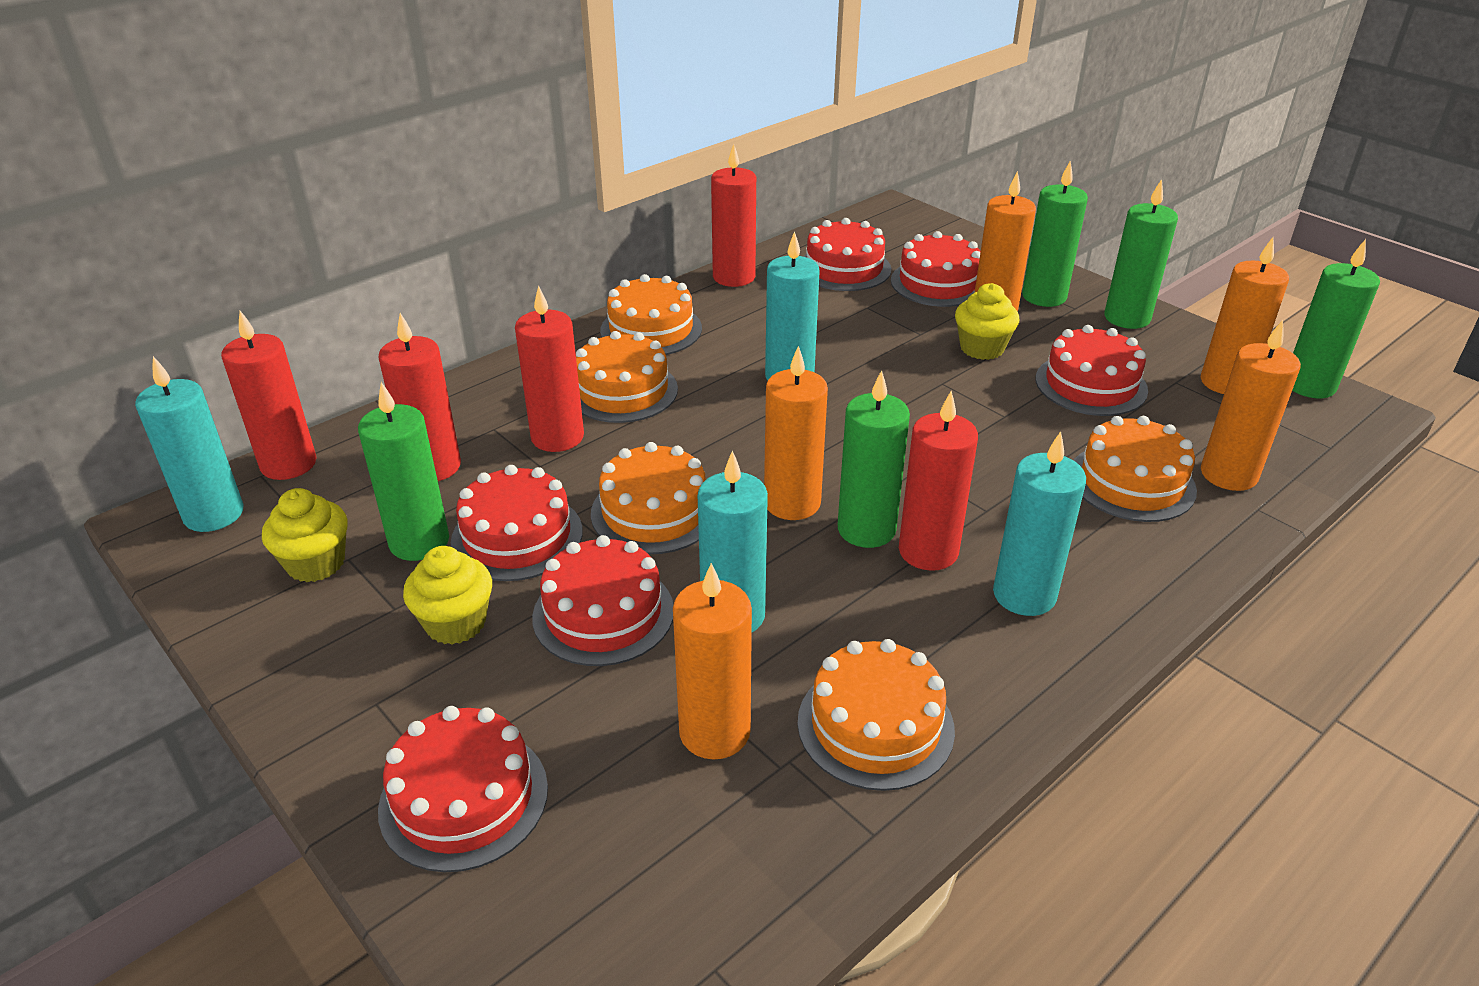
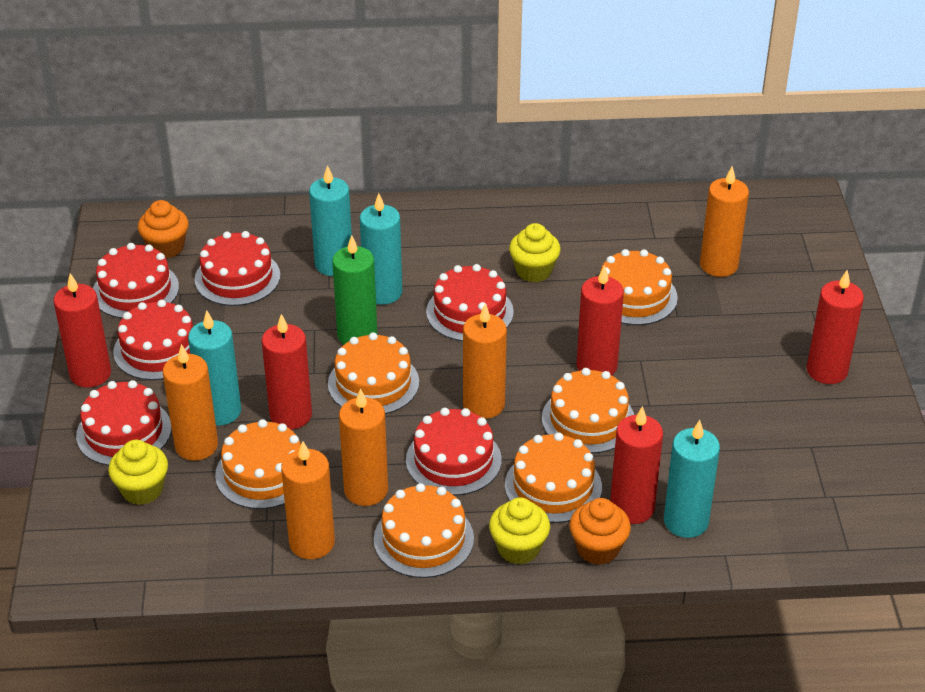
green candle: 5 -> 1
orange cake: 5 -> 6
orange cupcake: 0 -> 2

